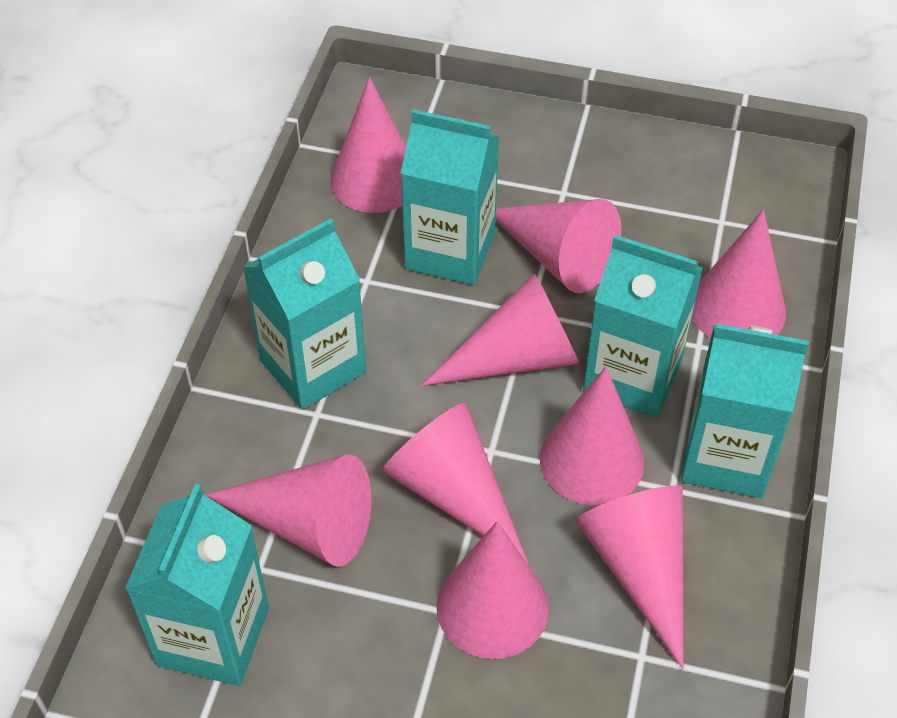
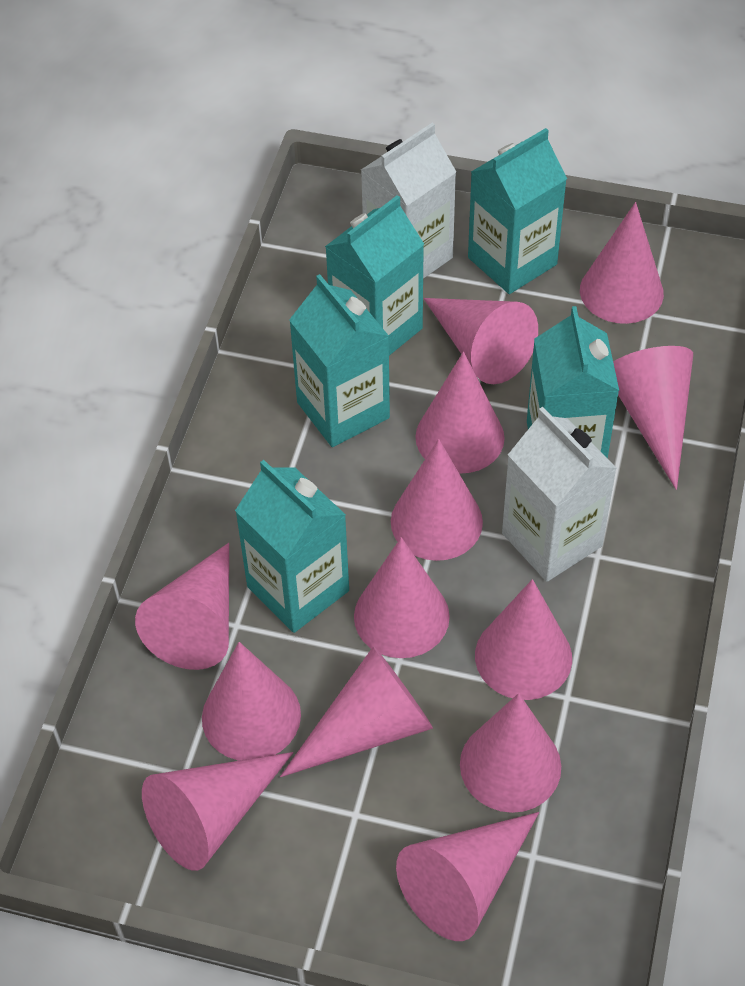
pink cone: 9 -> 13
white carton: 0 -> 2

